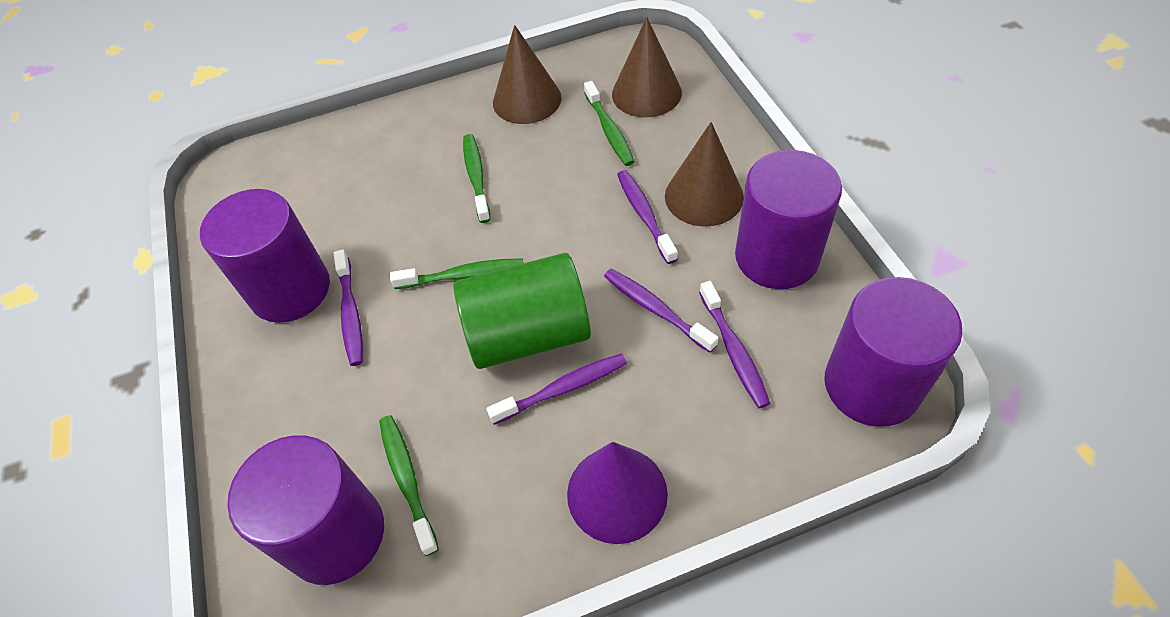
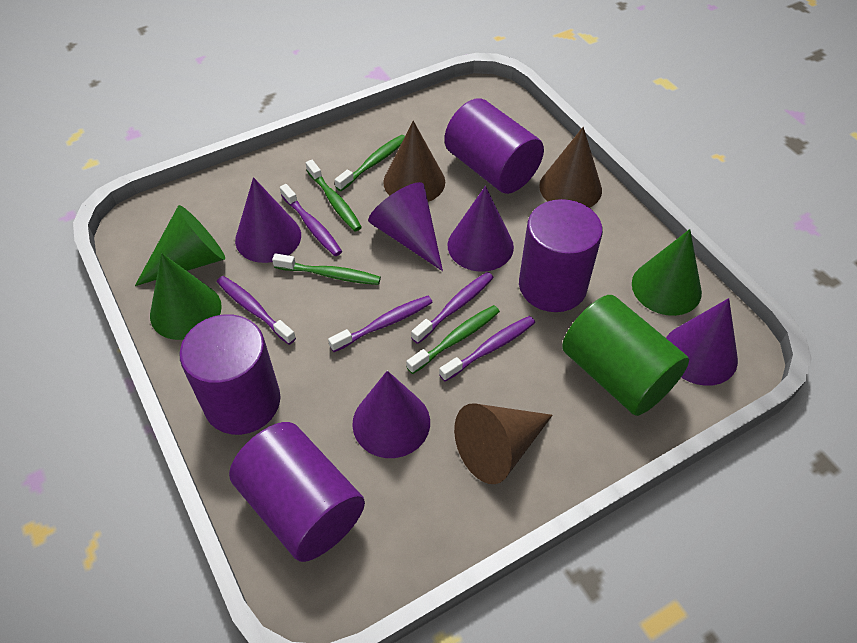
green cone: 0 -> 3
purple cone: 1 -> 5

